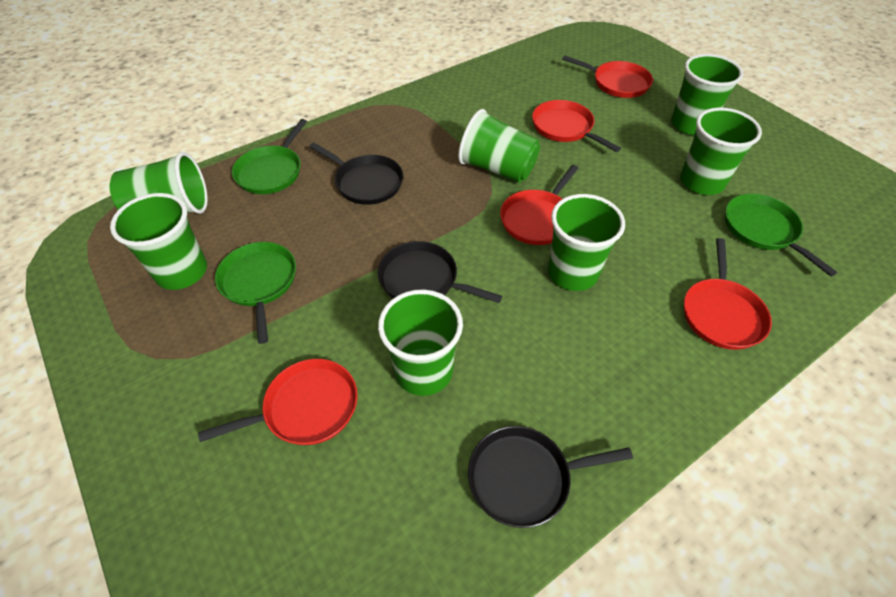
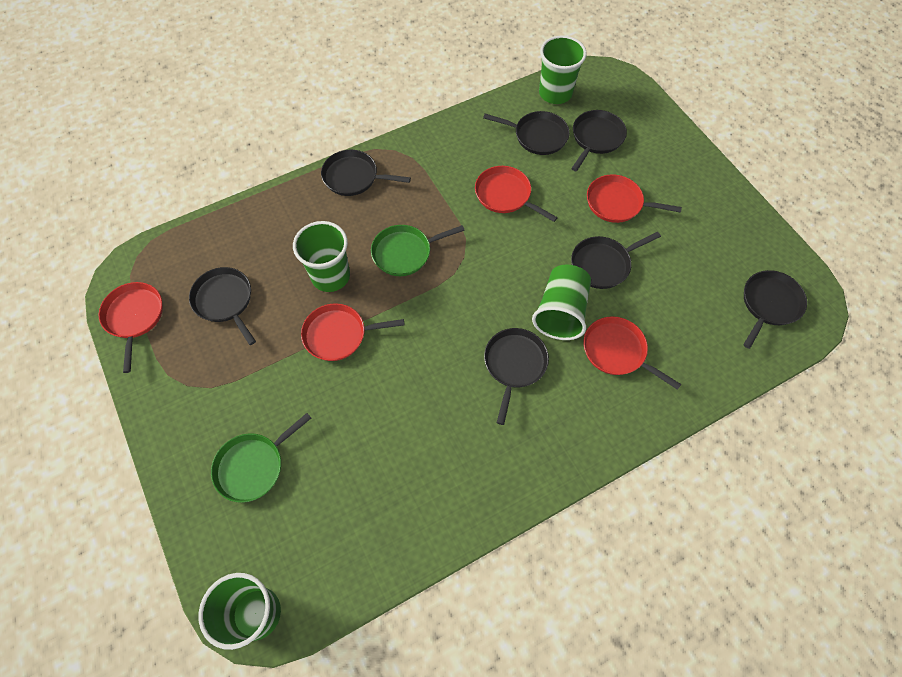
black pan: 3 -> 7
green cup: 7 -> 4
green pan: 3 -> 2

